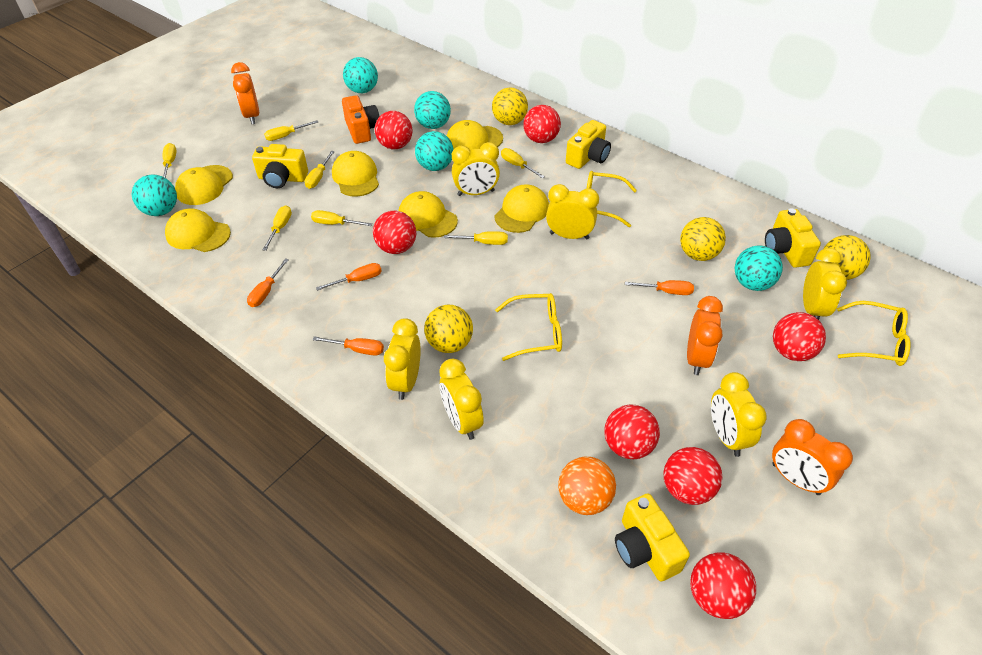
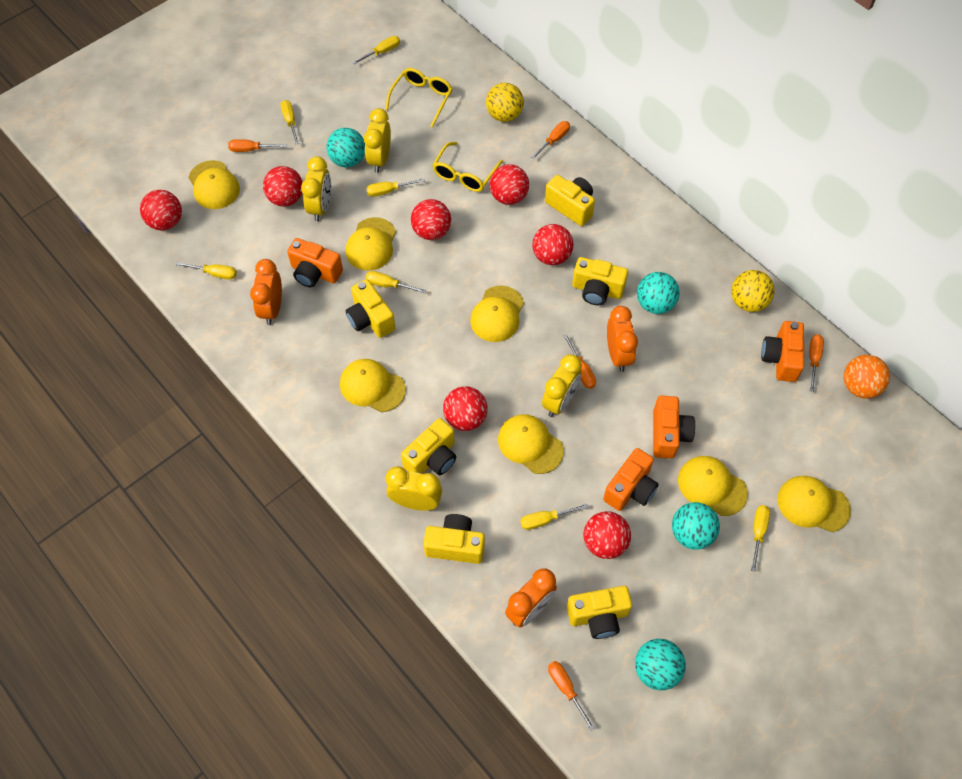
orange camera: 1 -> 4
orange screwdriver: 4 -> 5
turquoise ball: 5 -> 4
yellow ball: 4 -> 2
yellow camera: 4 -> 6
yellow cap: 6 -> 7
yellow clock: 6 -> 4
yellow glasses: 3 -> 2

